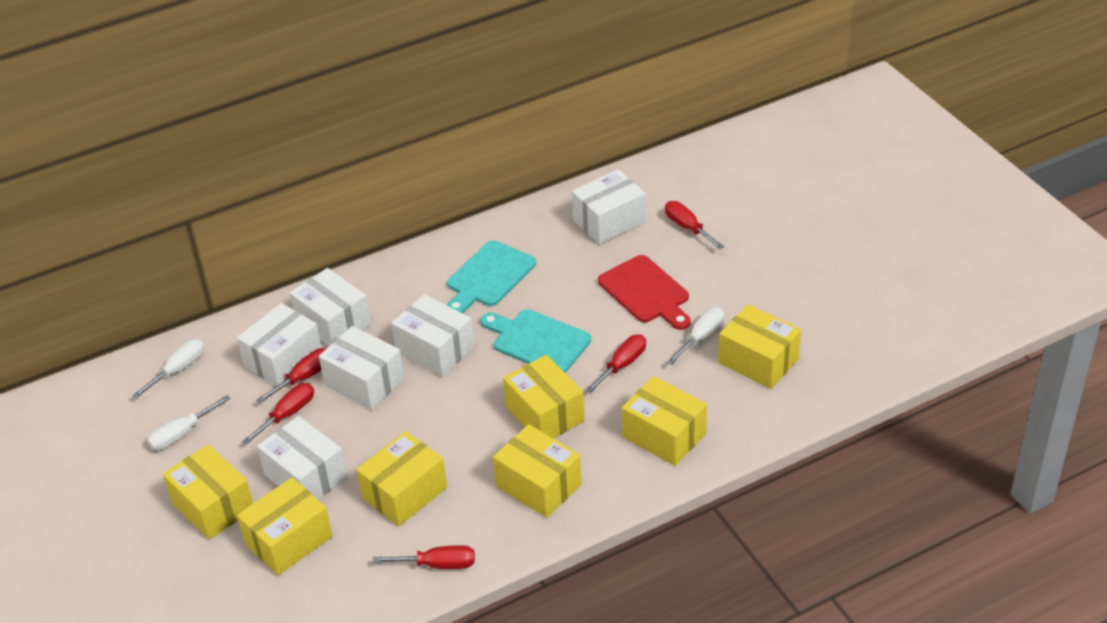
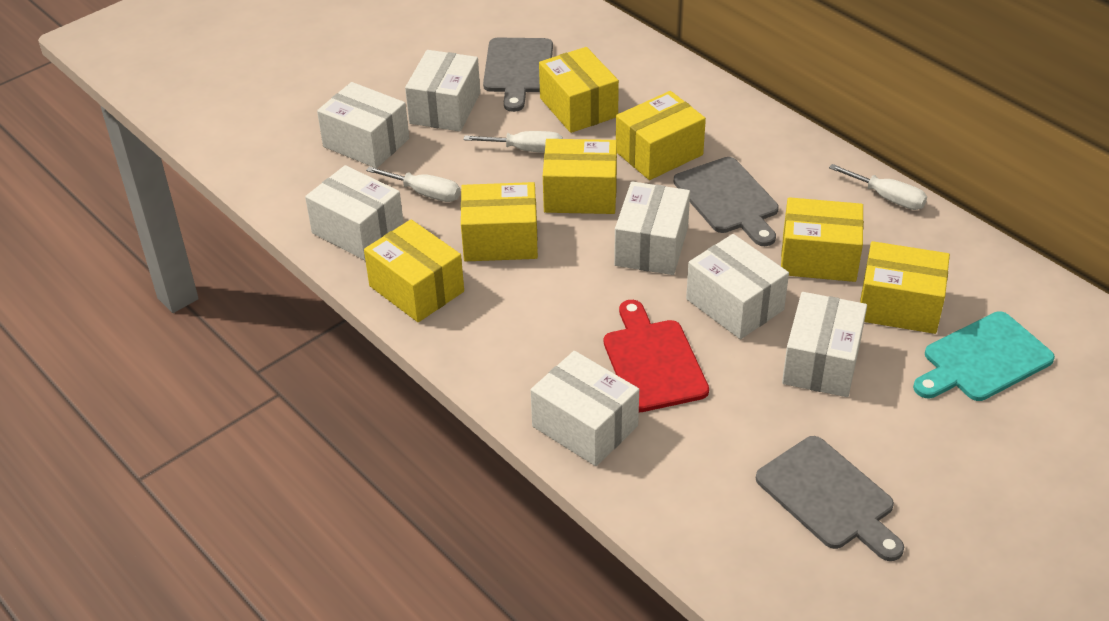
grey cutting board: 0 -> 3
red screwdriver: 5 -> 0
turquoise cutting board: 2 -> 1
white box: 6 -> 7

